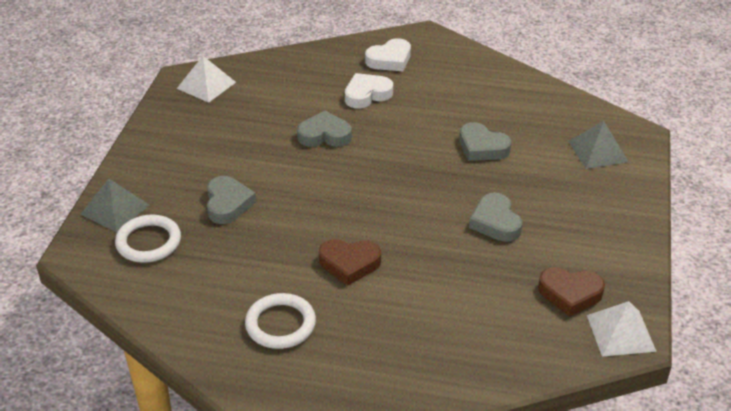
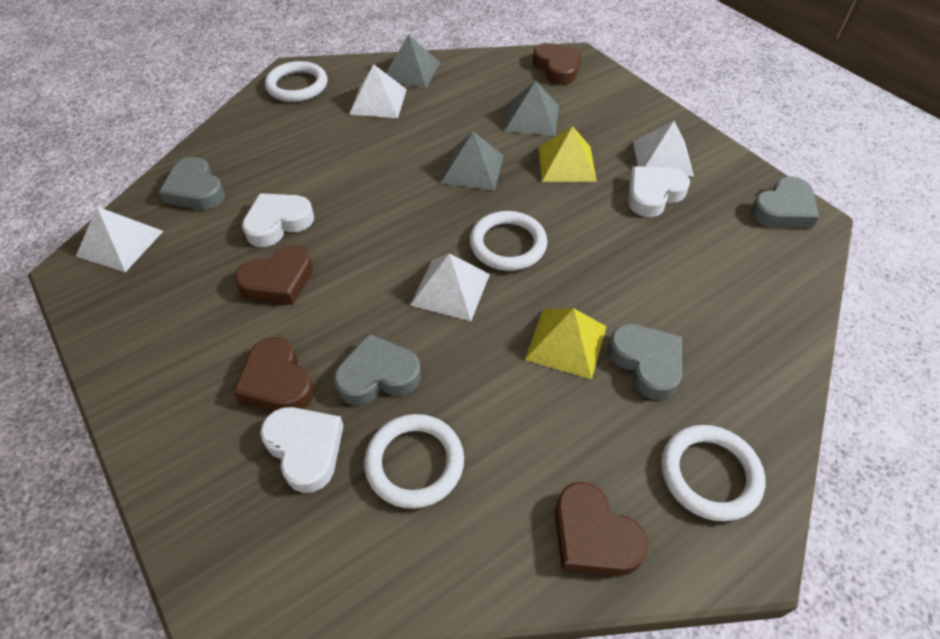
brown heart: 2 -> 4
grey pyramid: 2 -> 3
white heart: 2 -> 3
white pyramid: 2 -> 4
white ring: 2 -> 4
yellow pyramid: 0 -> 2

